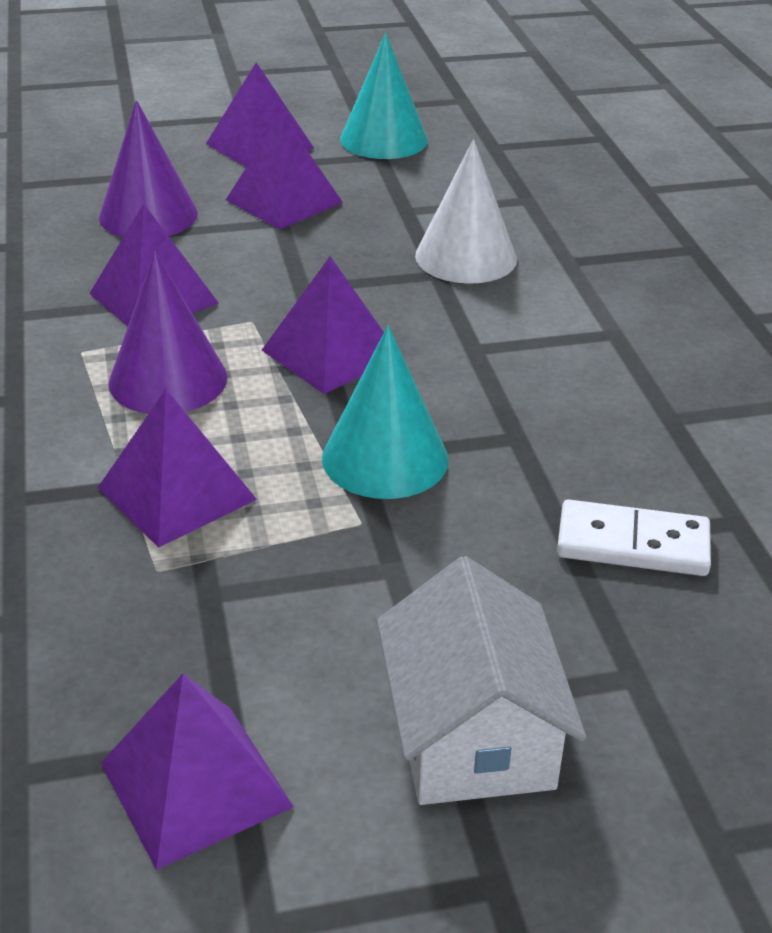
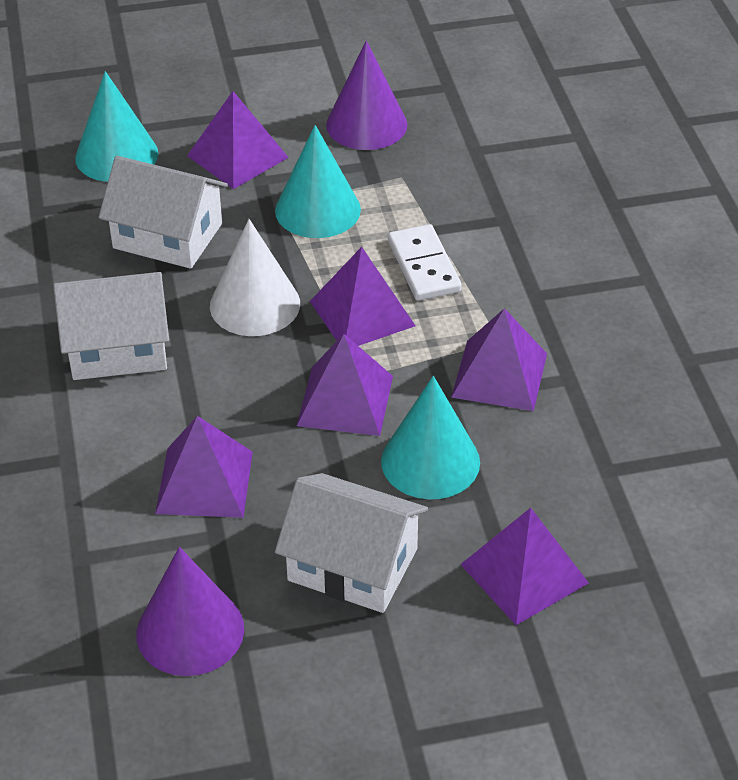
turquoise cone: 2 -> 3
white house: 1 -> 3

